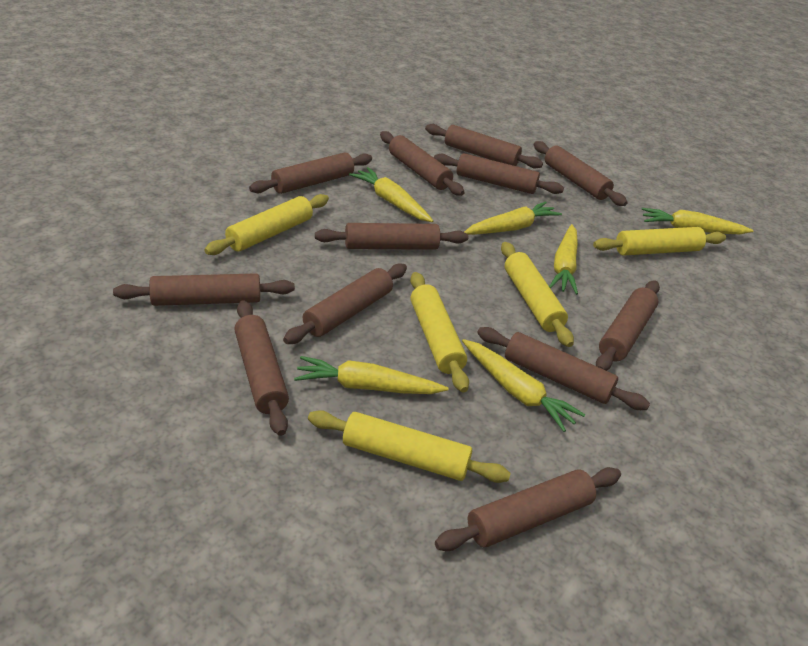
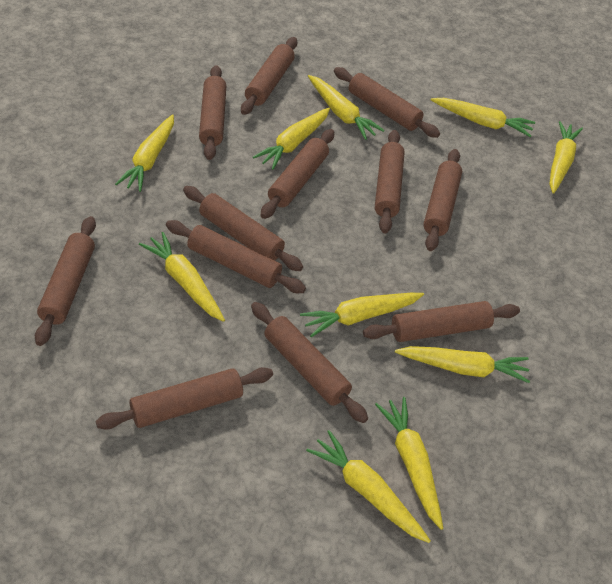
yellow carrot: 6 -> 10
yellow rolling pin: 5 -> 0

